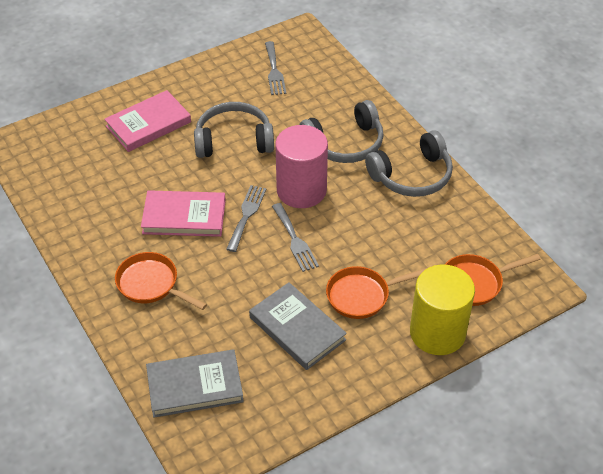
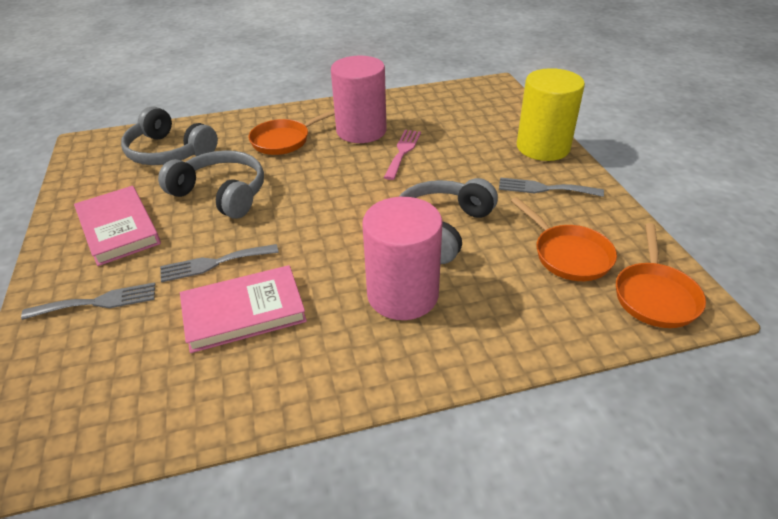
grey book: 2 -> 0
pink cylinder: 1 -> 2
pink fork: 0 -> 1

